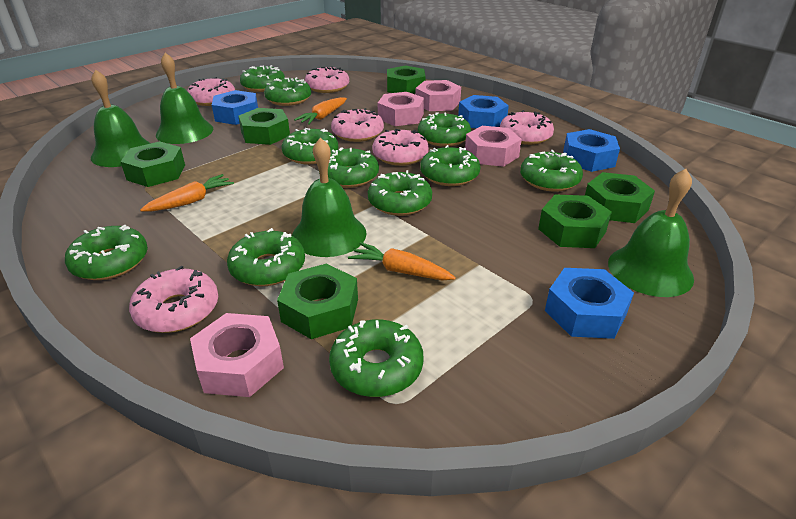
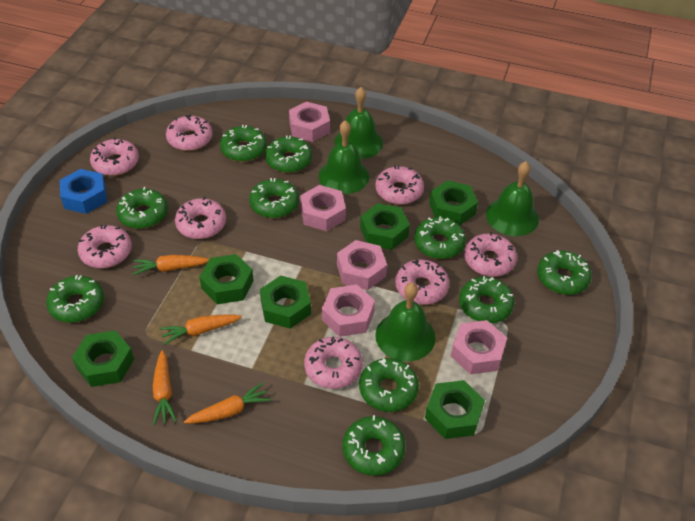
blue nut: 4 -> 1
green donut: 11 -> 10
orange carrot: 3 -> 4
pink donut: 6 -> 8
pink nut: 4 -> 5

